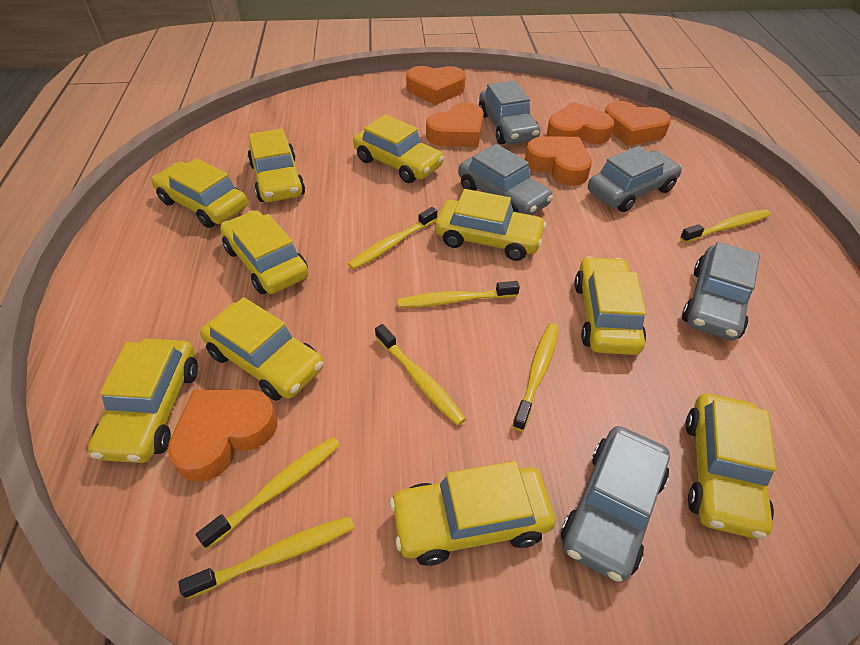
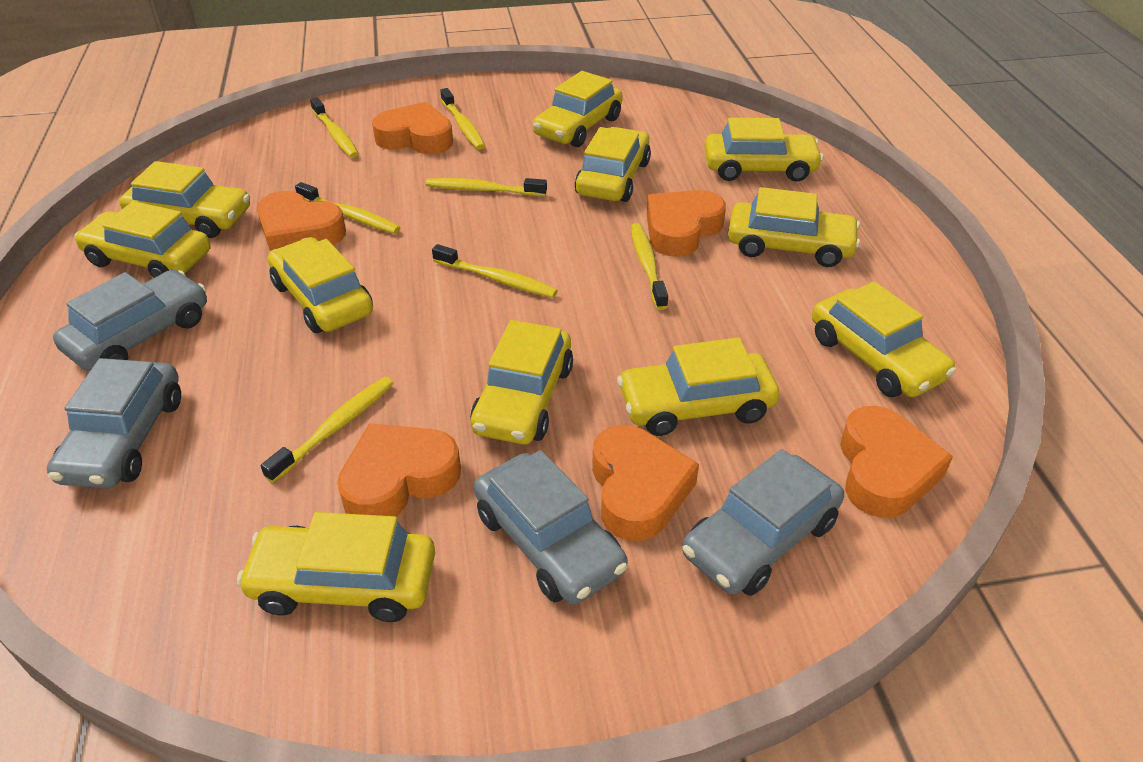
grey car: 5 -> 4
yellow car: 10 -> 11

